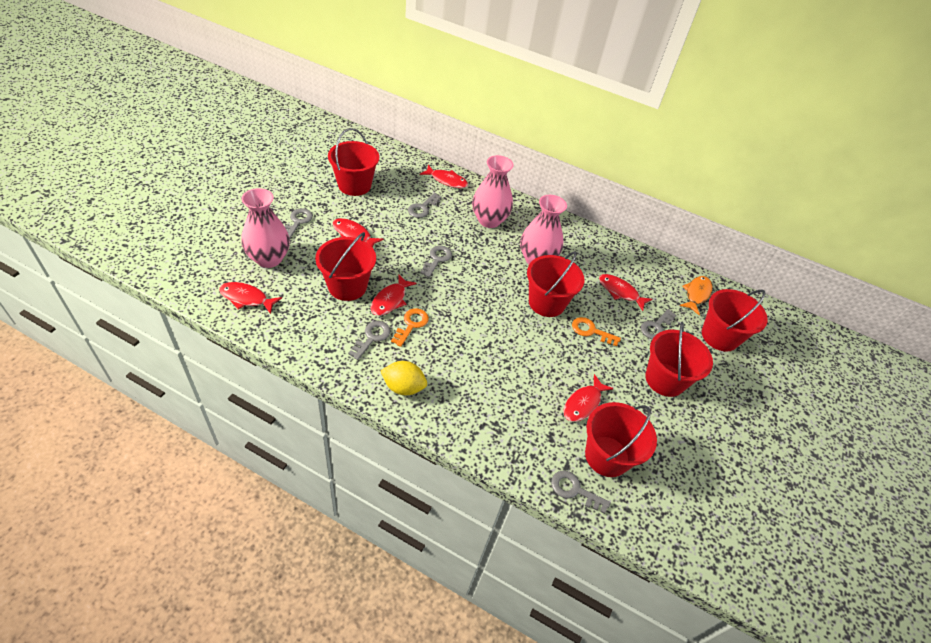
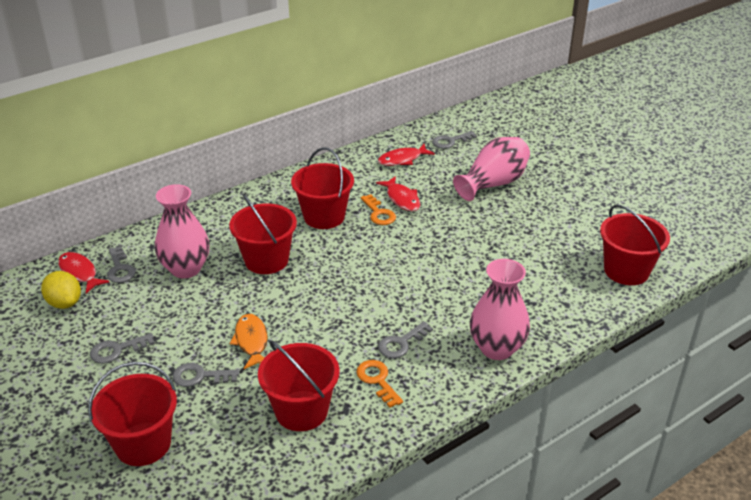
grey key: 6 -> 5
red bucket: 6 -> 5
red fish: 6 -> 3

